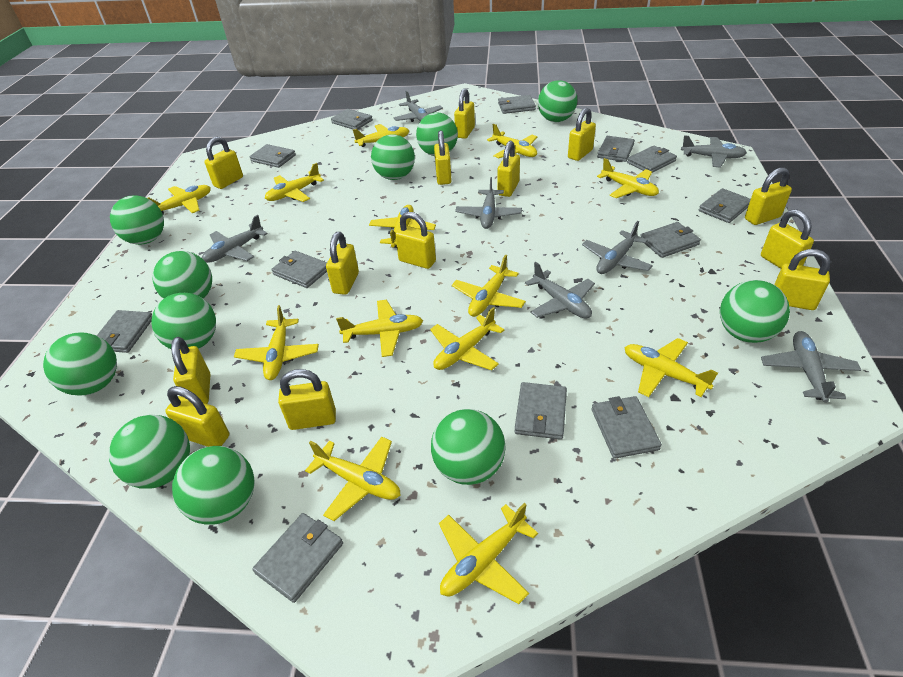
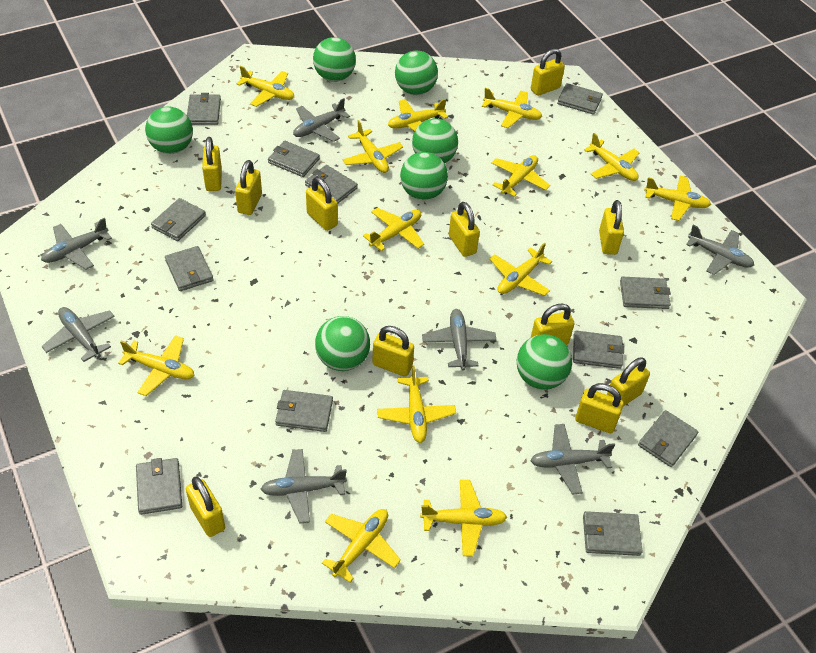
green ball: 11 -> 7
yellow padlock: 13 -> 11

